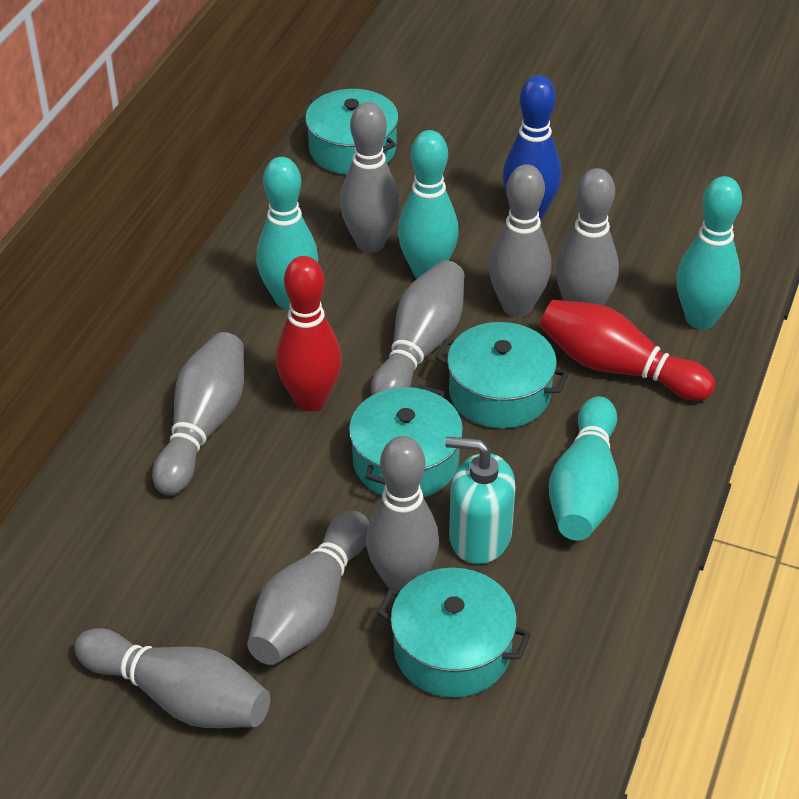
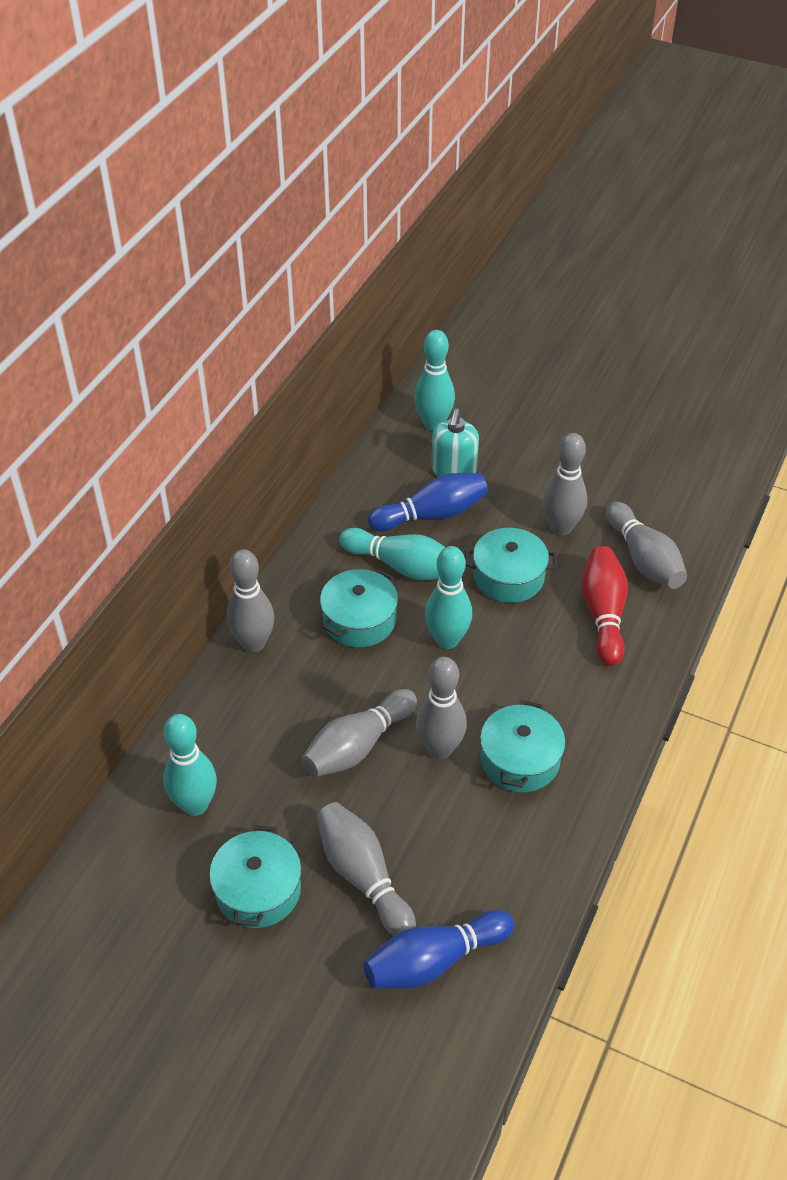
blue bowling pin: 1 -> 2
grey bowling pin: 8 -> 6
red bowling pin: 2 -> 1

